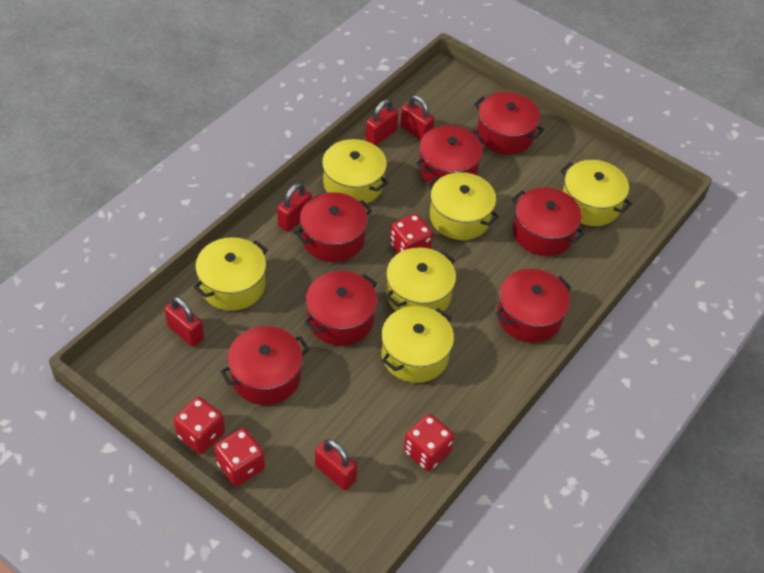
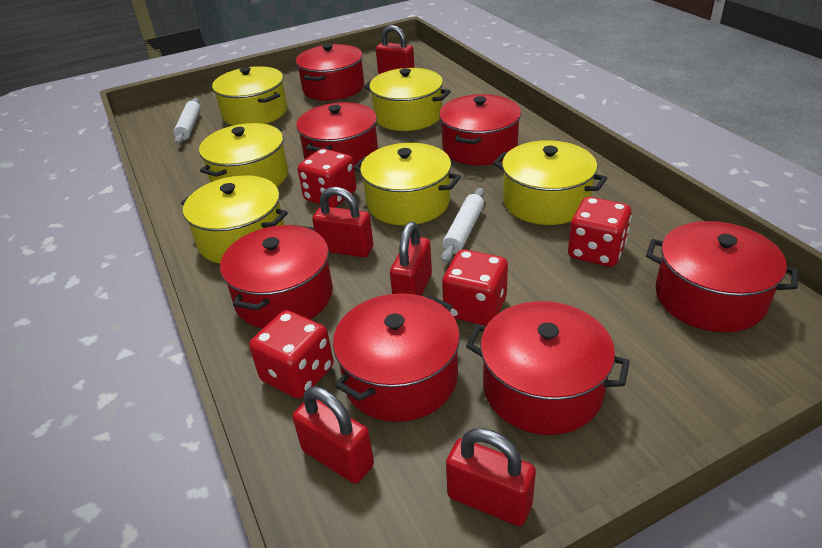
white rolling pin: 0 -> 2

